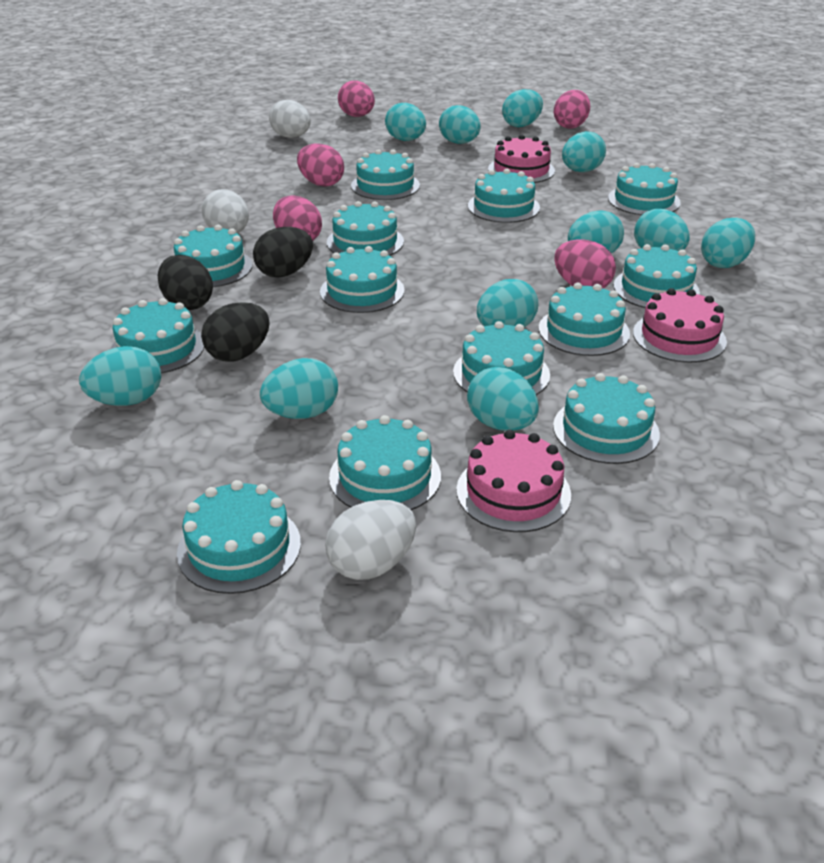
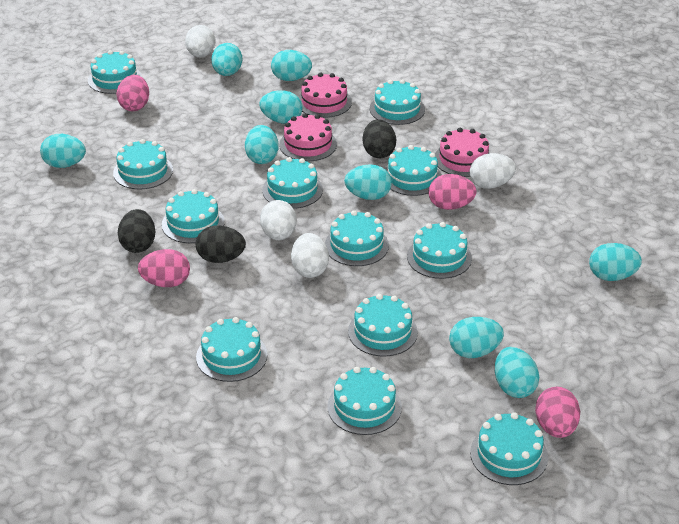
pink egg: 5 -> 4
turquoise cake: 13 -> 12
turquoise egg: 11 -> 9
white egg: 3 -> 4

